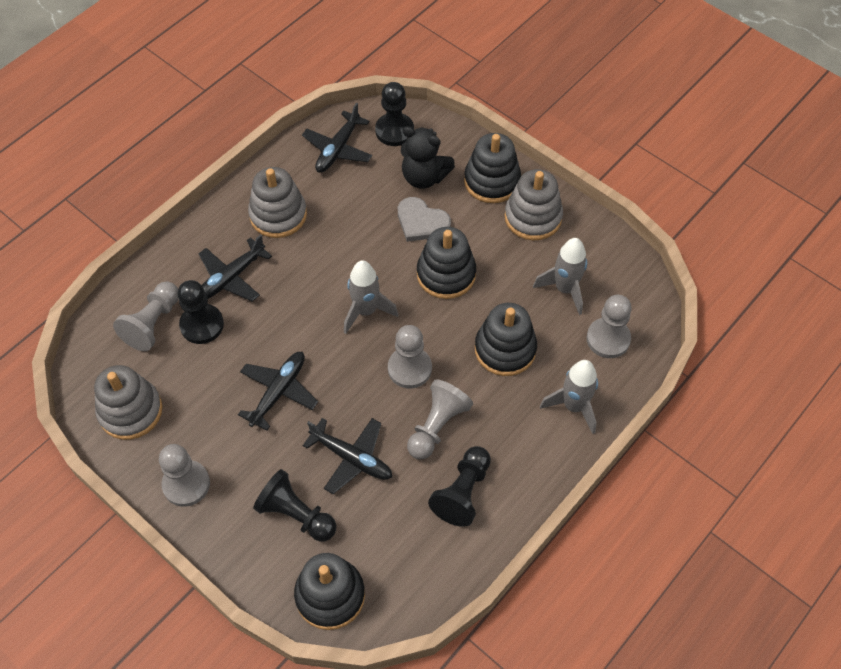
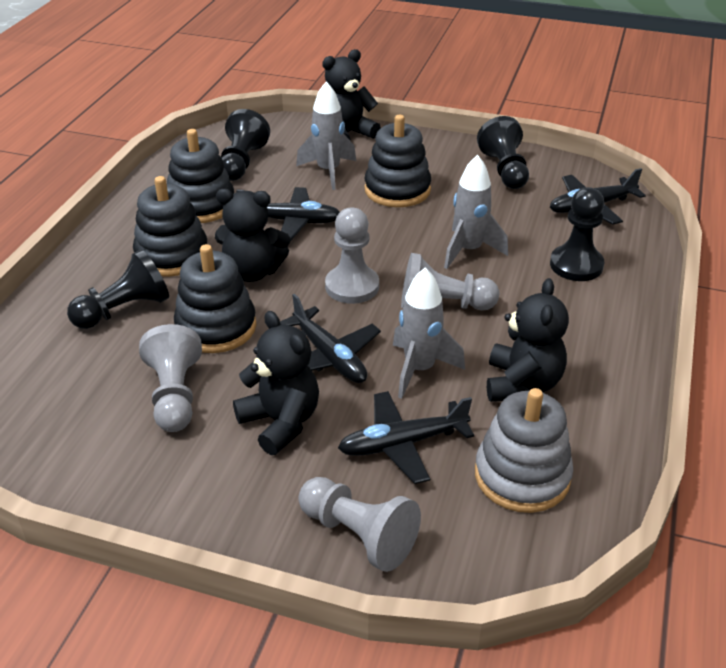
black teddy bear: 1 -> 4
grey heart: 1 -> 0
grey pawn: 5 -> 4
grey stacking toy: 3 -> 1

